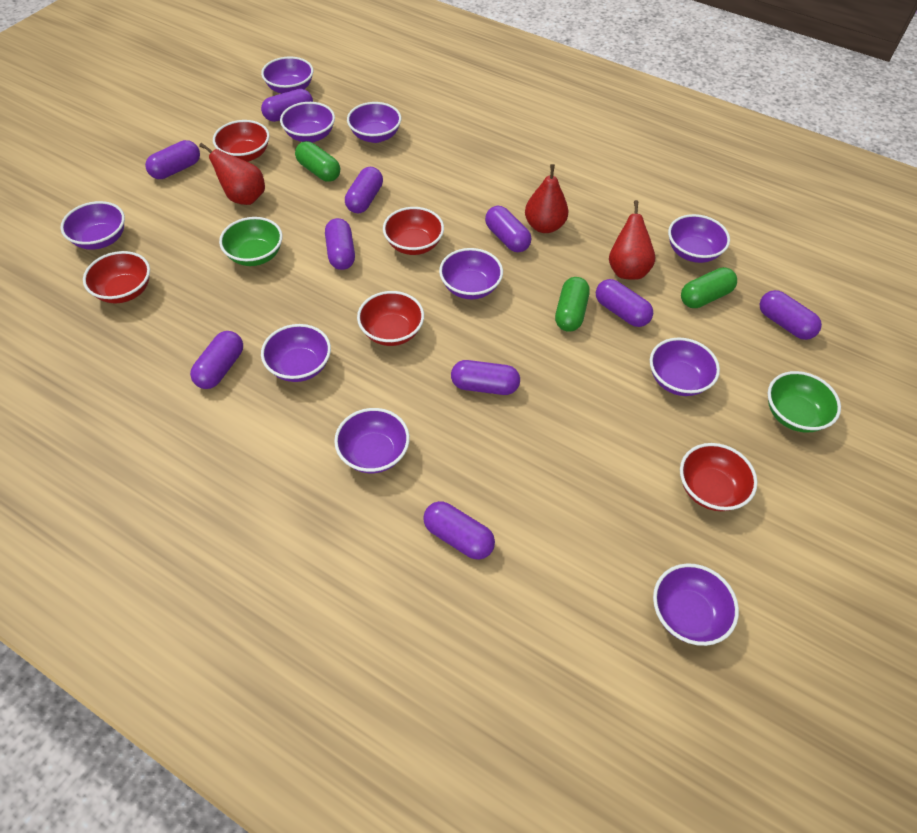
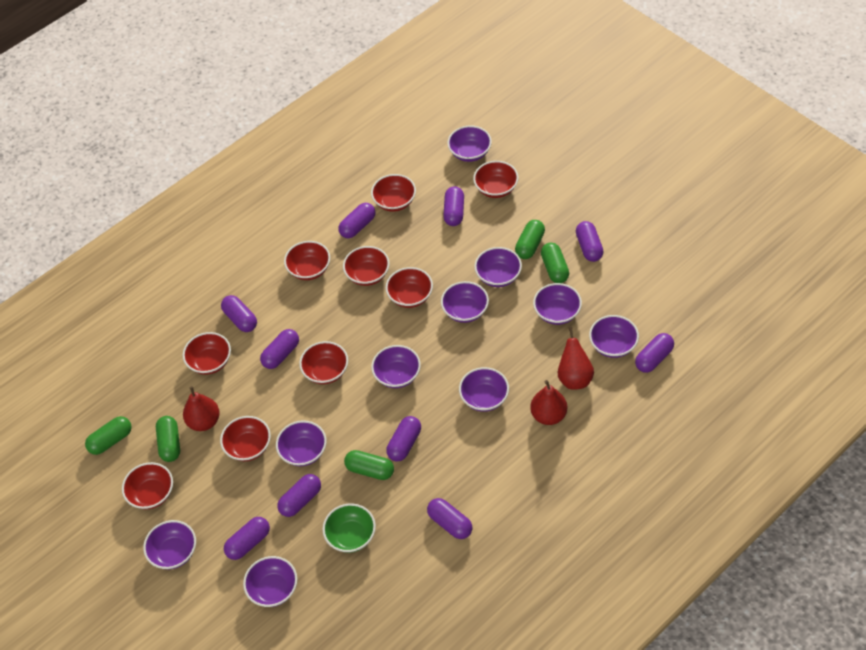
green bowl: 2 -> 1
green capsule: 3 -> 5
red bowl: 5 -> 9

